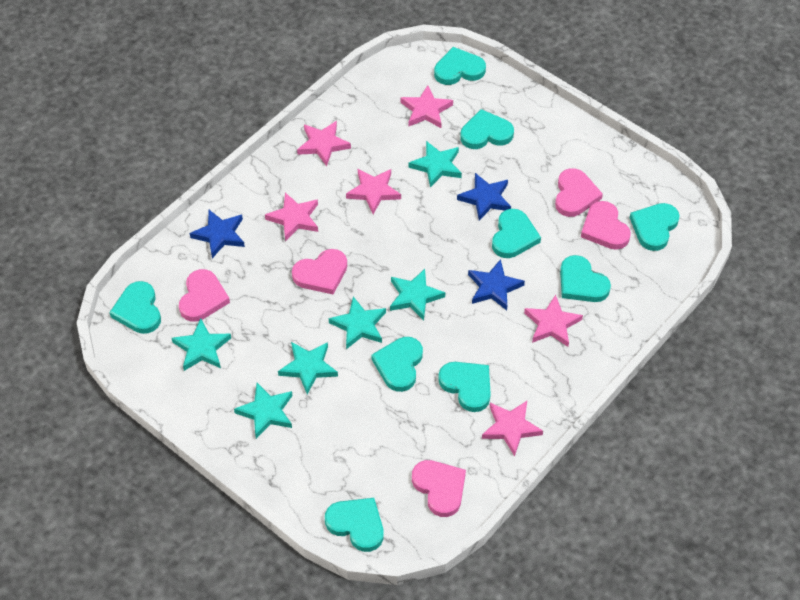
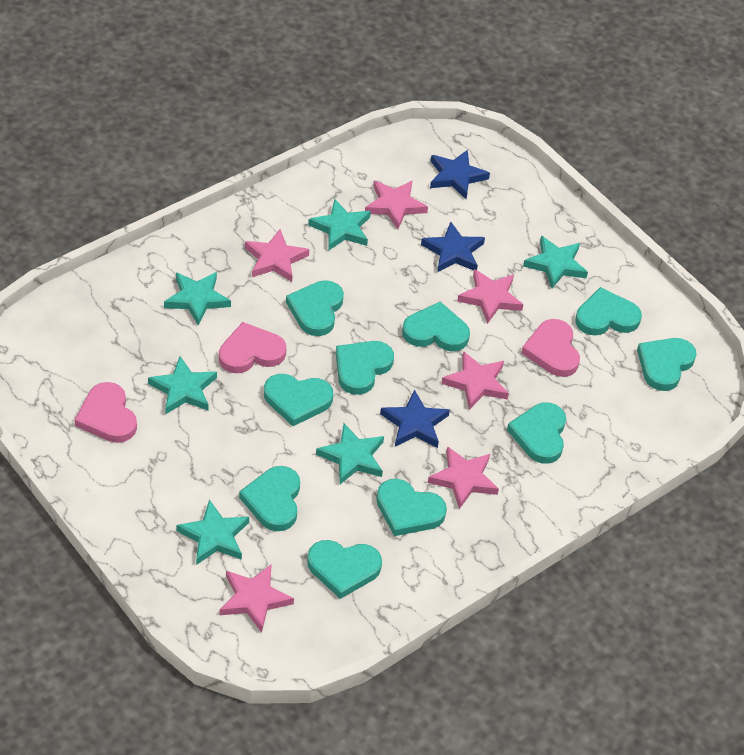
pink heart: 5 -> 3
turquoise heart: 9 -> 10

